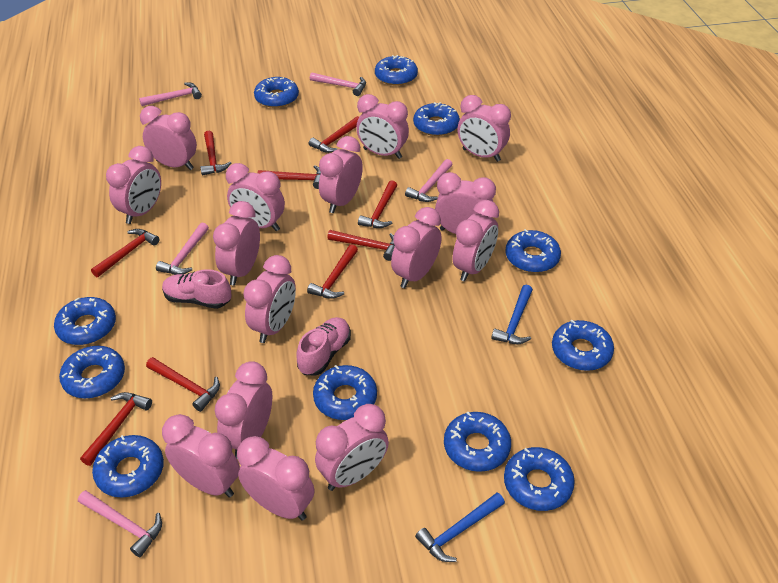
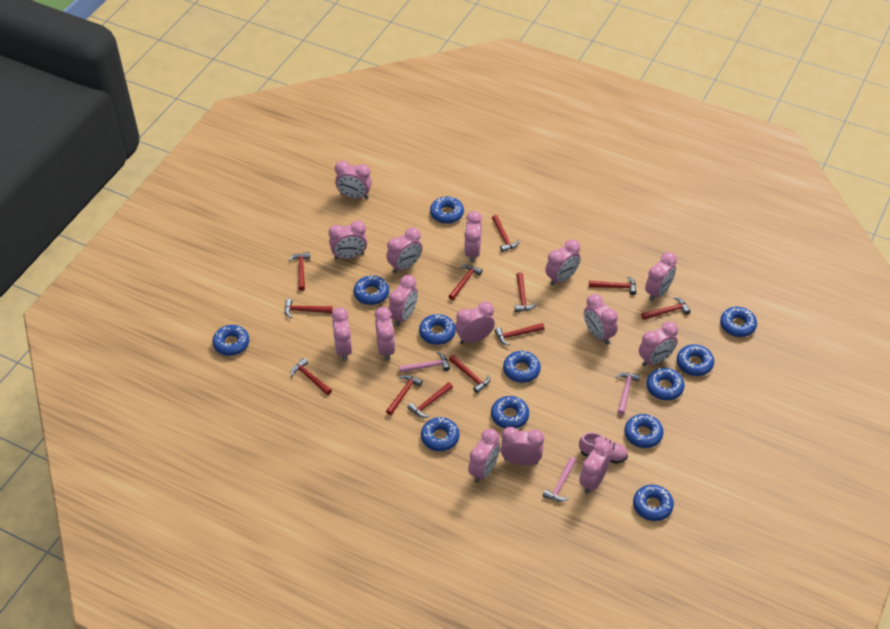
blue donut: 11 -> 12
blue hammer: 2 -> 0
pink hammer: 5 -> 3
pink shoe: 2 -> 1
red hammer: 9 -> 12

